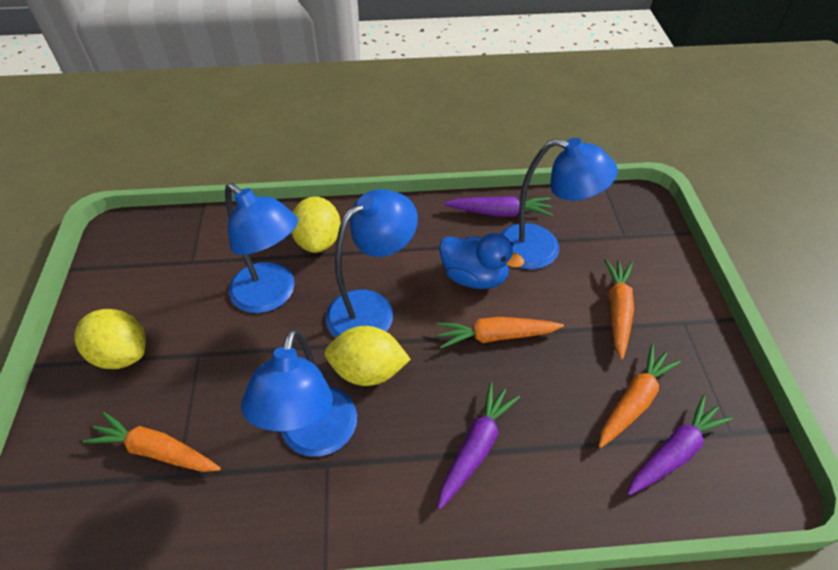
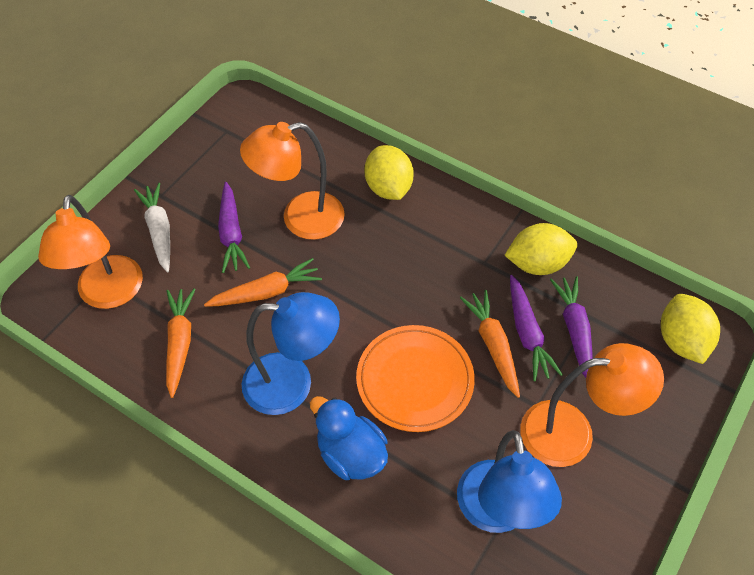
blue lamp: 4 -> 2
orange carrot: 4 -> 3
orange lamp: 0 -> 3
orange plate: 0 -> 1
white carrot: 0 -> 1

